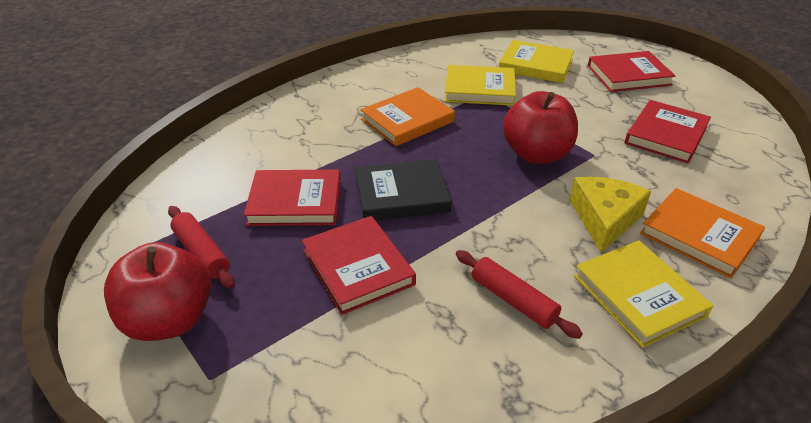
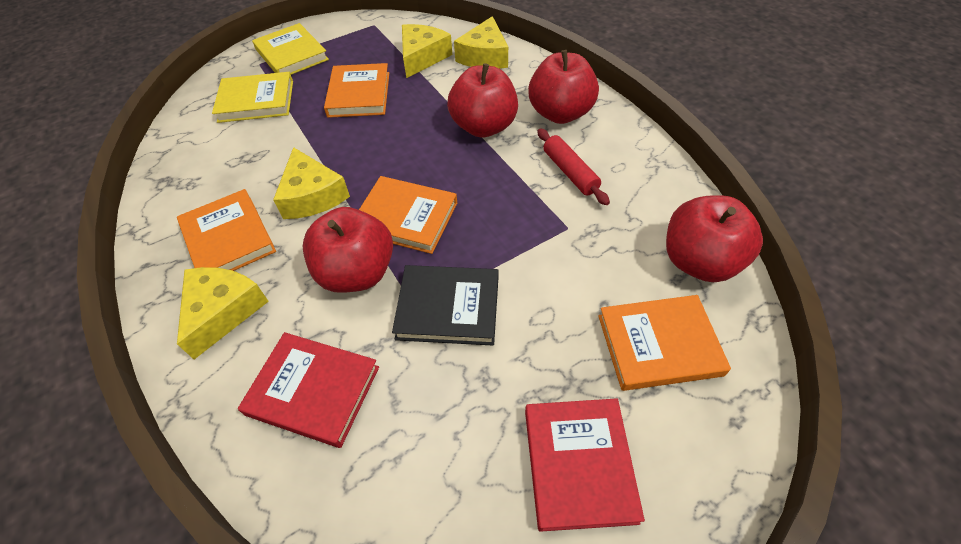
orange book: 2 -> 4
red apple: 2 -> 4
red book: 4 -> 2
red rolling pin: 2 -> 1
yellow book: 3 -> 2
yellow cheese: 1 -> 4

